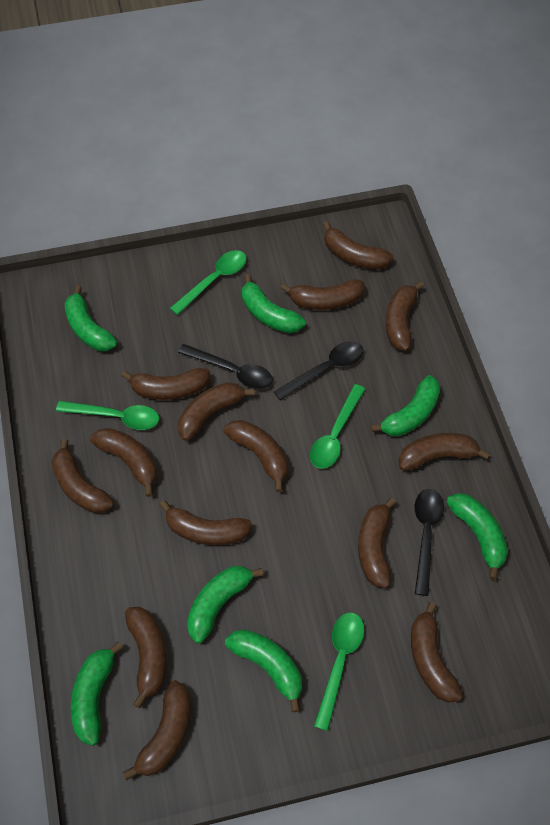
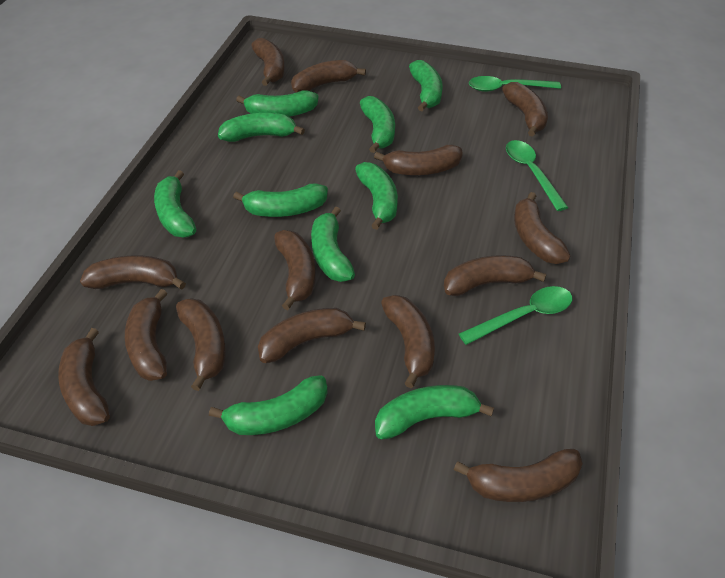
black spoon: 3 -> 0
green banana: 7 -> 10
green spoon: 4 -> 3

